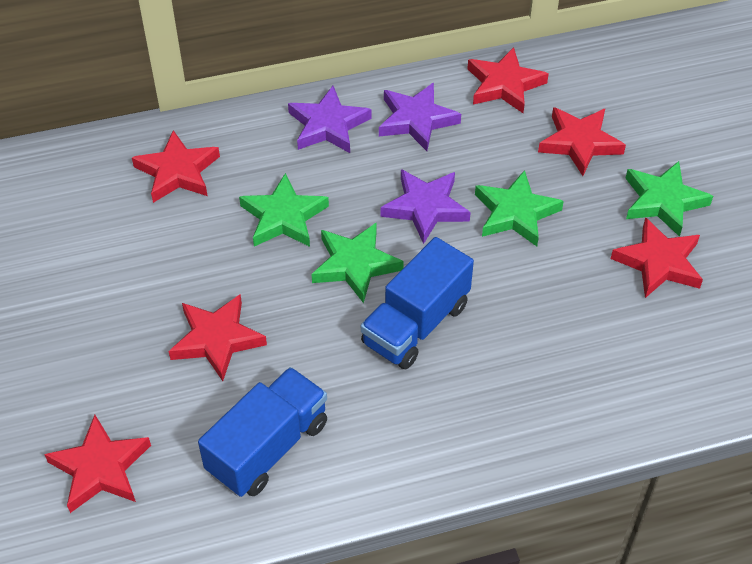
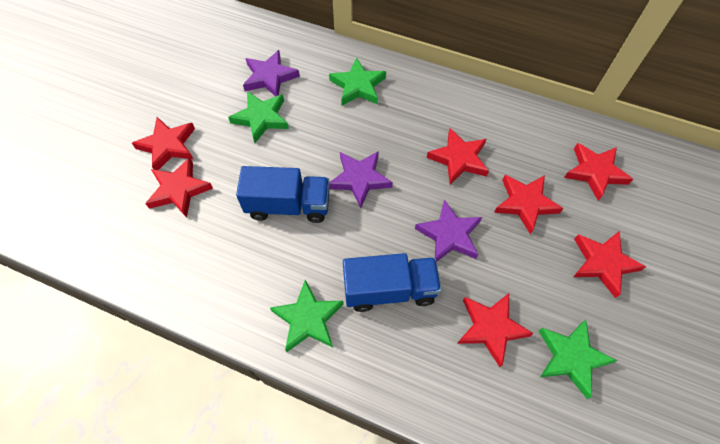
red star: 6 -> 7

